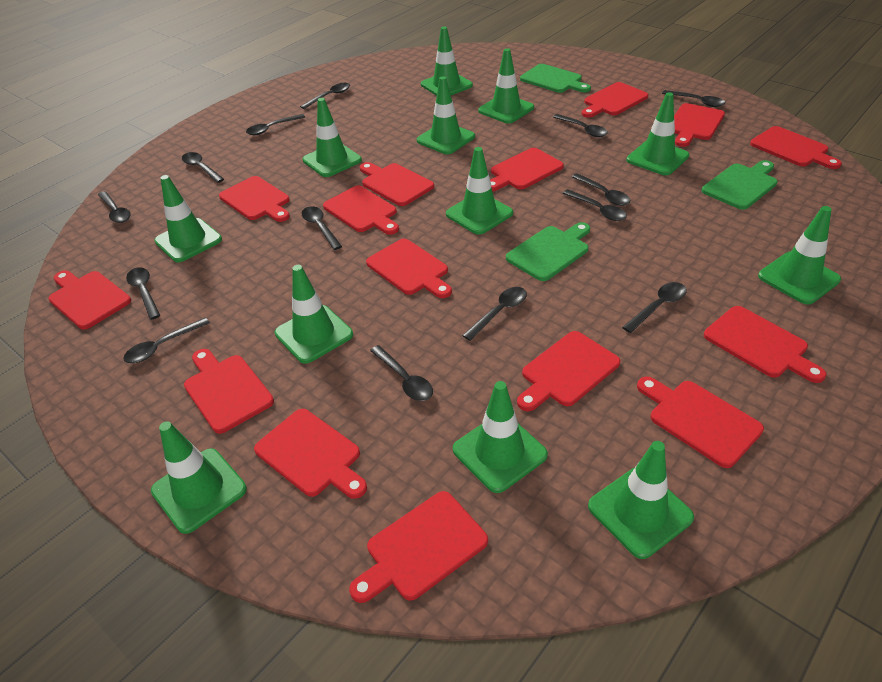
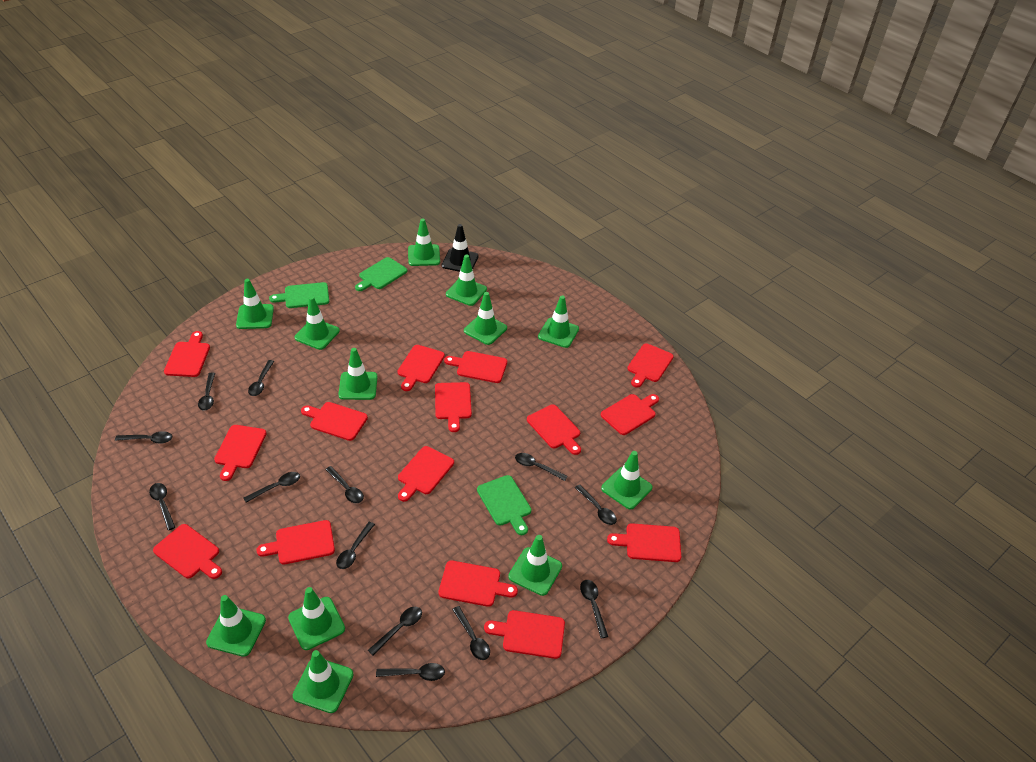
black spoon: 14 -> 13
black traffic cone: 0 -> 1

